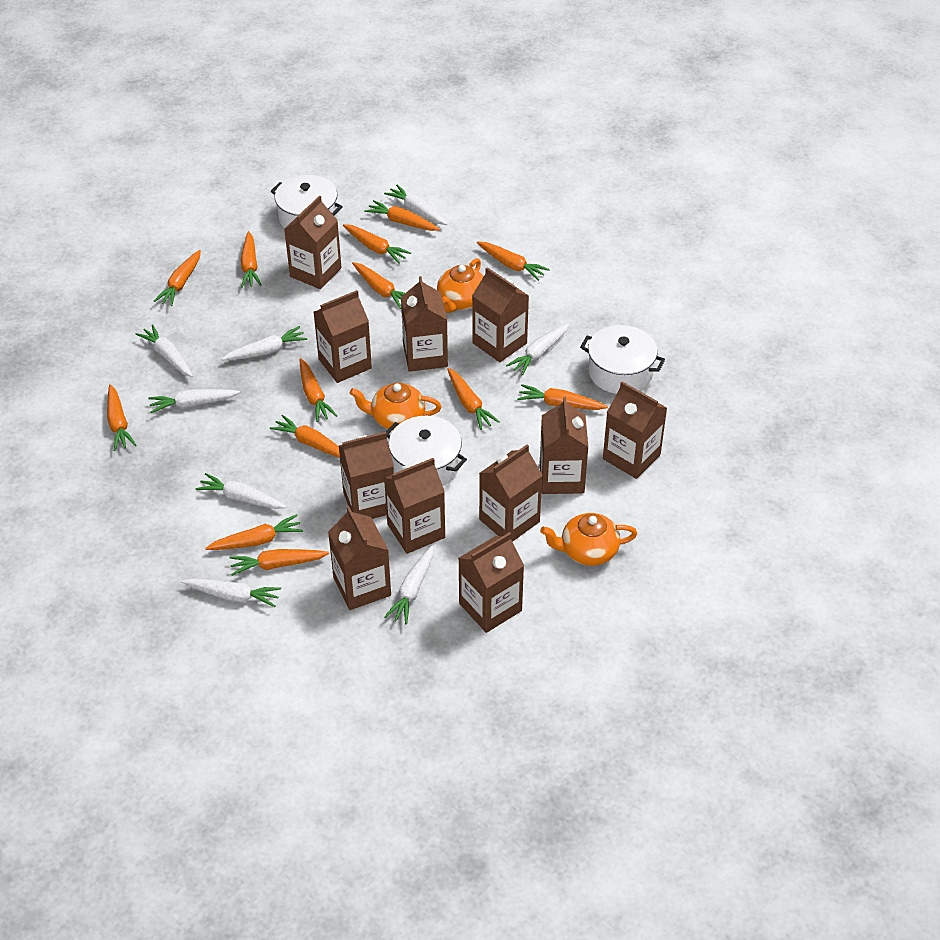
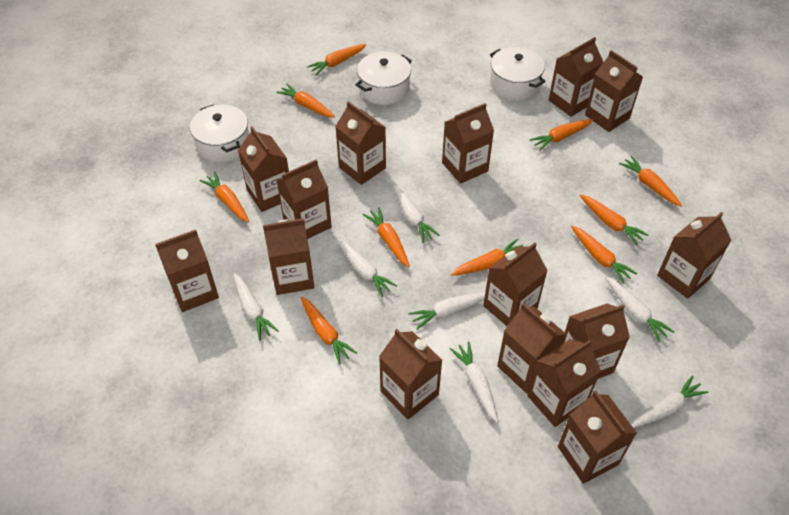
brown carton: 11 -> 15
orange carrot: 13 -> 10
orange teapot: 3 -> 0
white carrot: 8 -> 7

